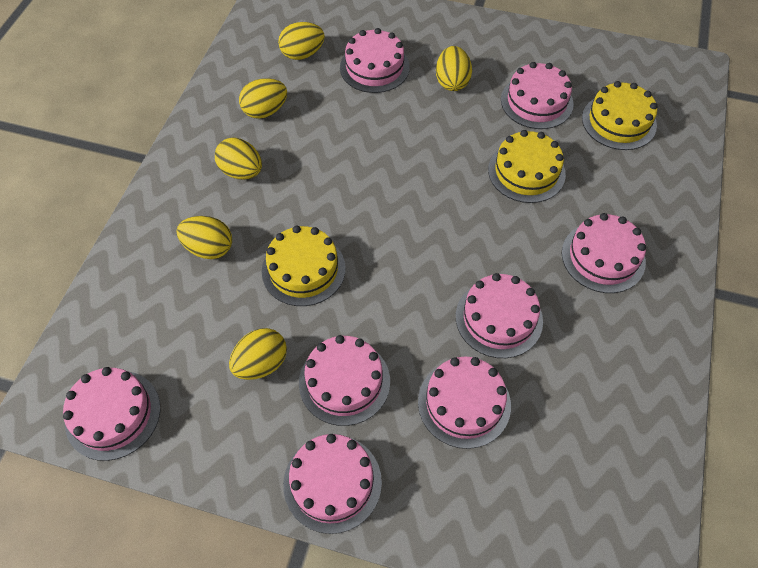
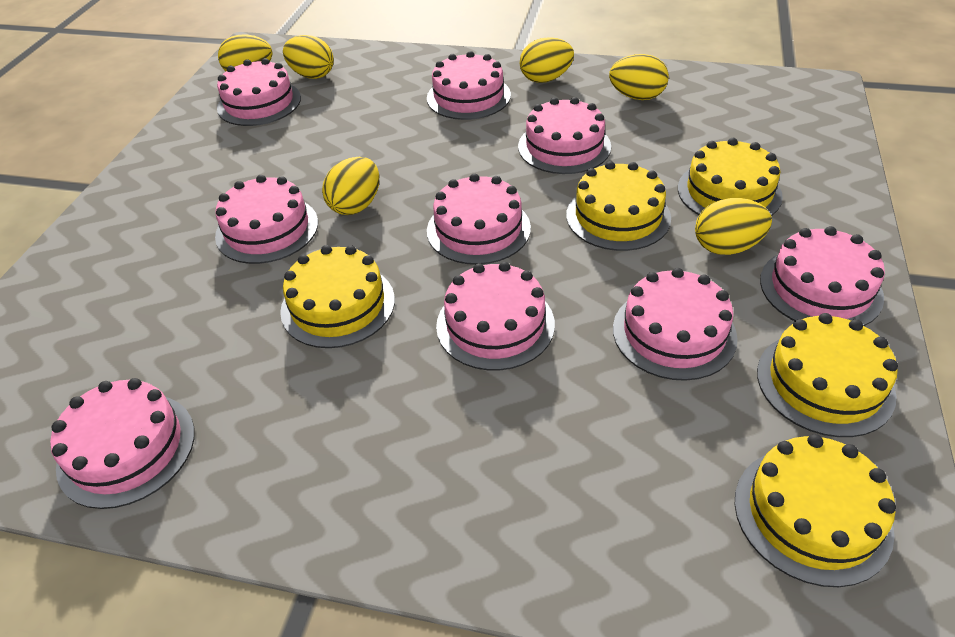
pink cake: 8 -> 9
yellow cake: 3 -> 5

